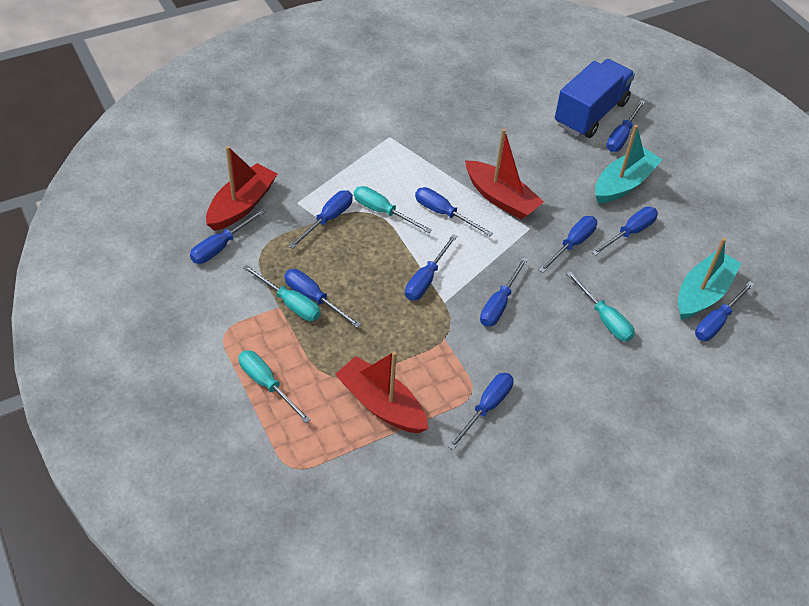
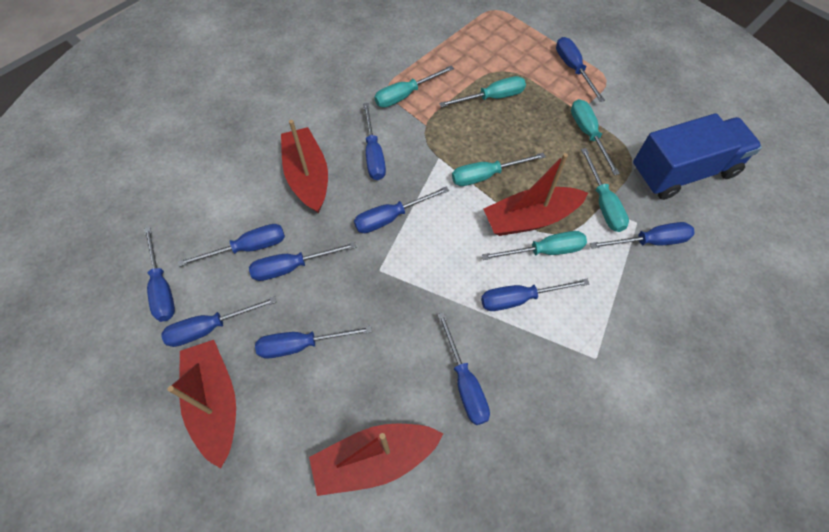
red boat: 3 -> 4
turquoise boat: 2 -> 0
turquoise screwdriver: 4 -> 6

